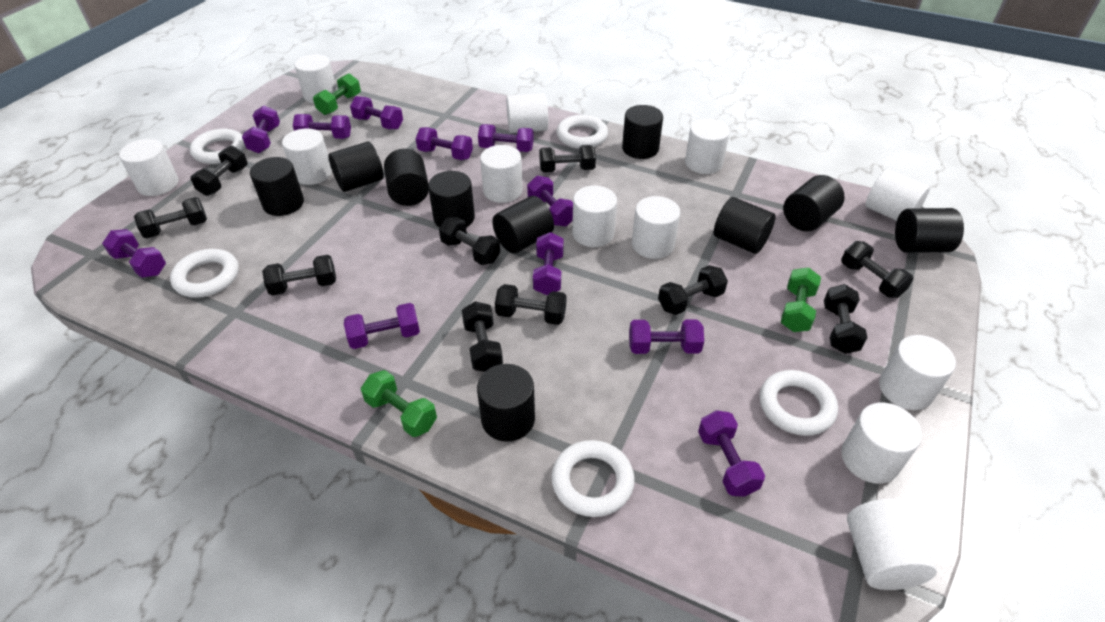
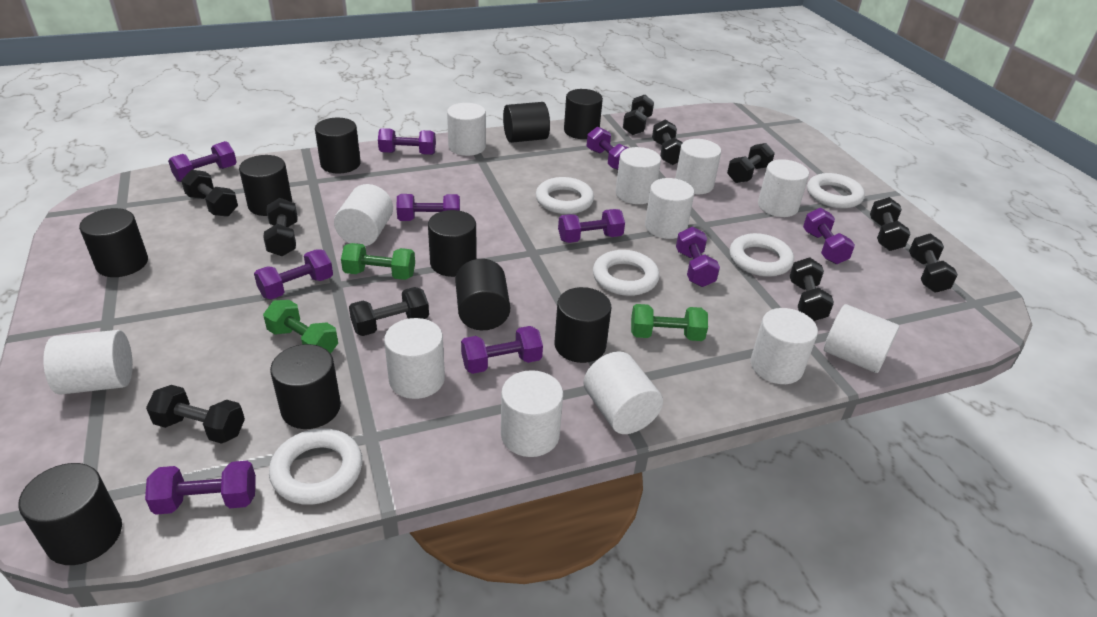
purple dumbbell: 11 -> 10

